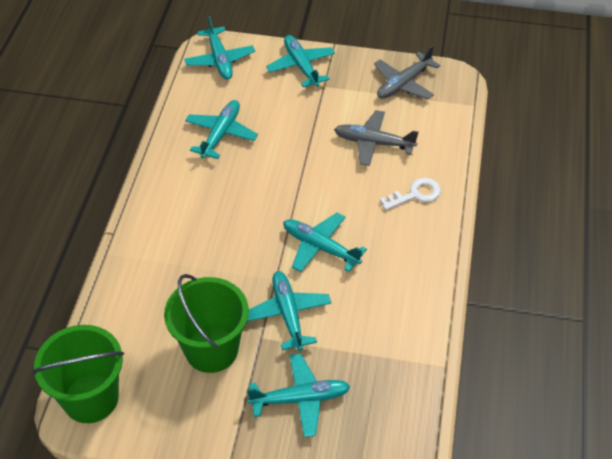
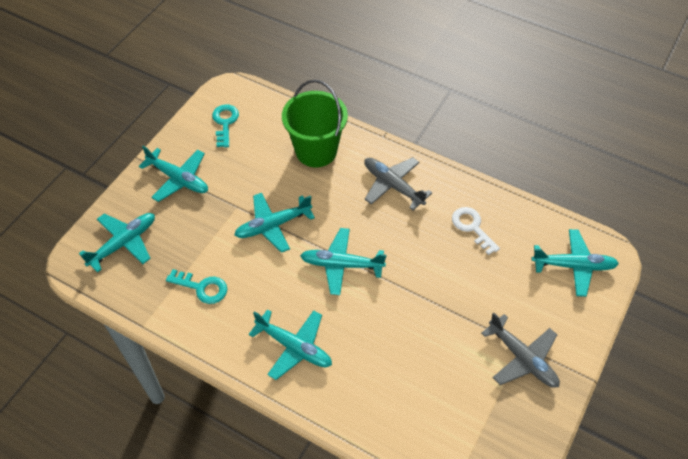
green bucket: 2 -> 1
turquoise key: 0 -> 2

